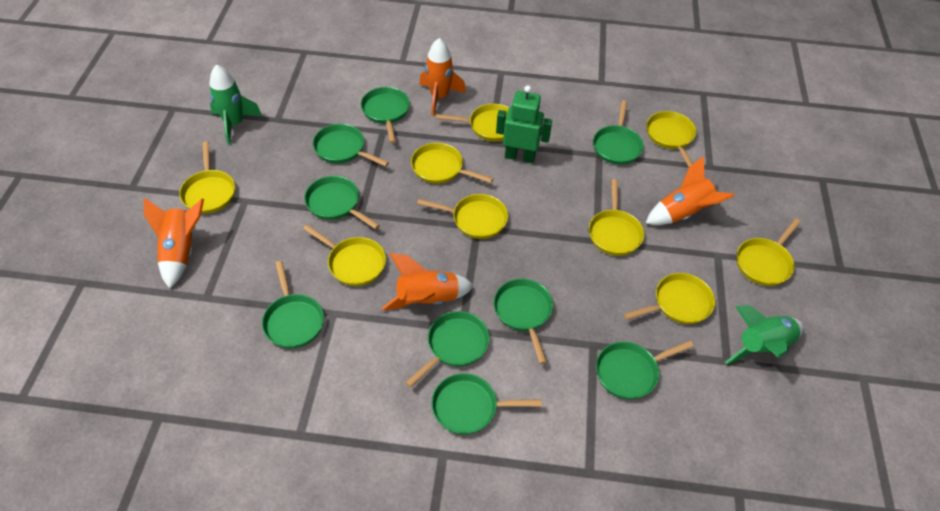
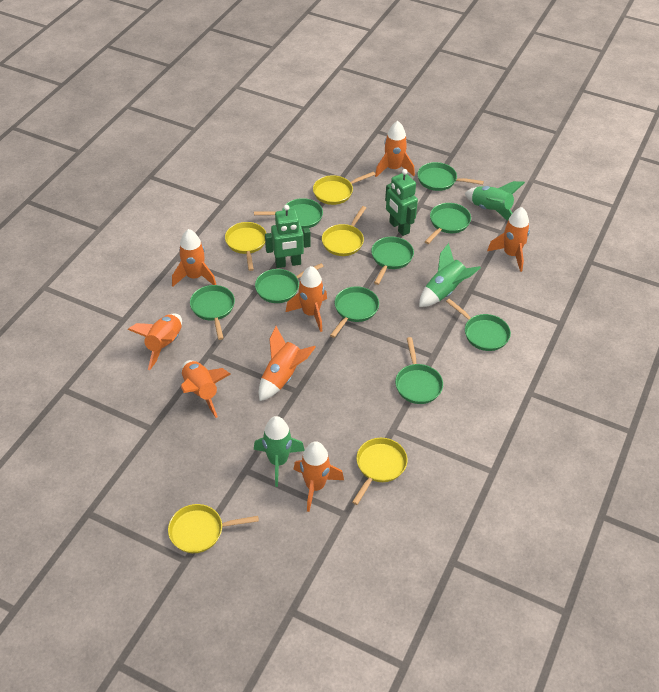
green robot: 1 -> 2
green rocket: 2 -> 3
orange rocket: 4 -> 8
yellow pan: 9 -> 5

